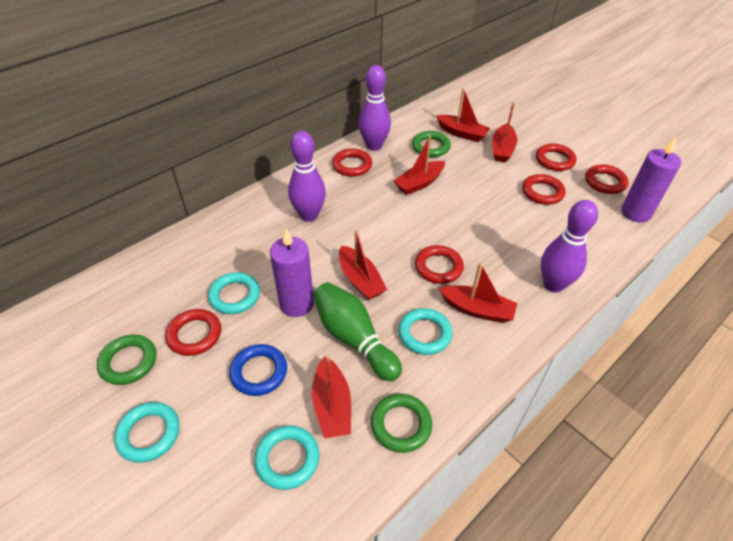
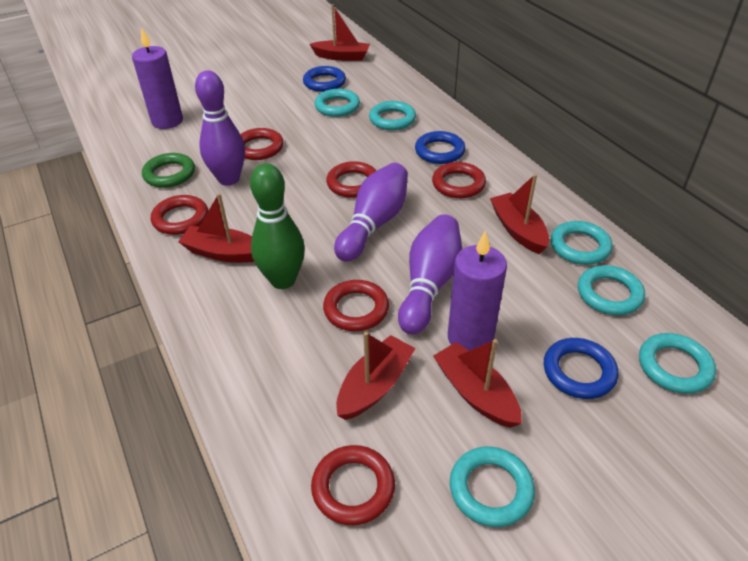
blue ring: 1 -> 3
green ring: 3 -> 1
red boat: 6 -> 5
turquoise ring: 4 -> 6

